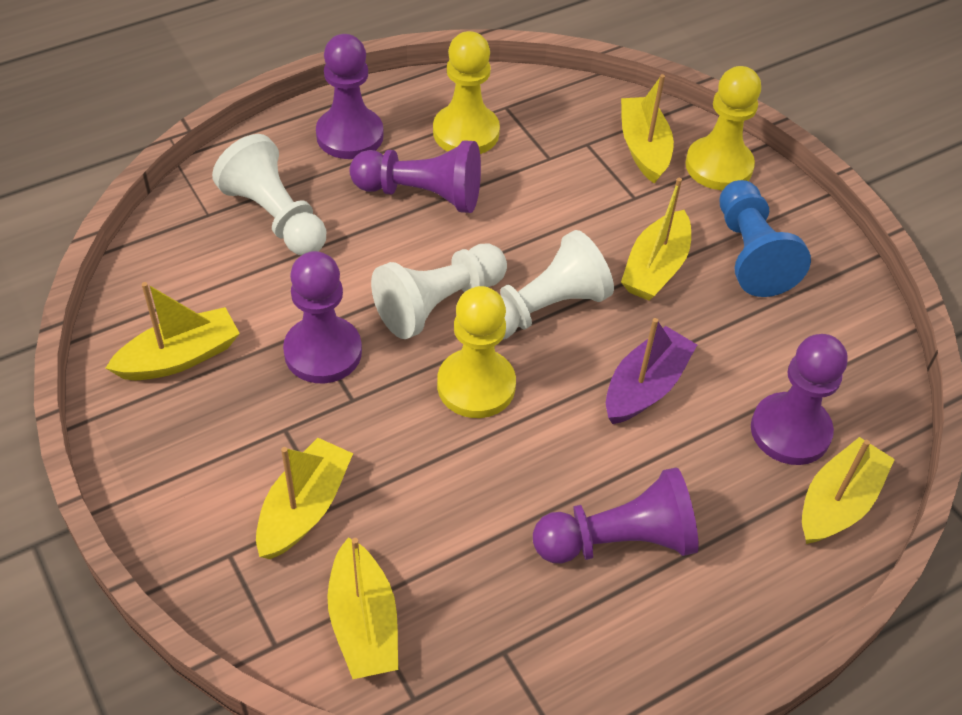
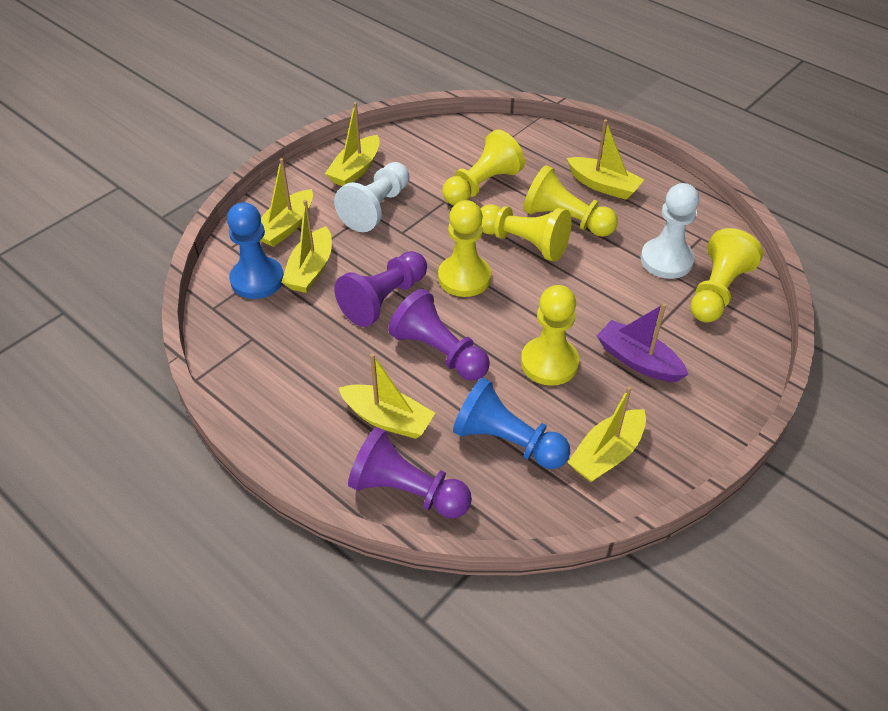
blue pawn: 1 -> 2
purple pawn: 5 -> 3
white pawn: 3 -> 2
yellow pawn: 3 -> 6

